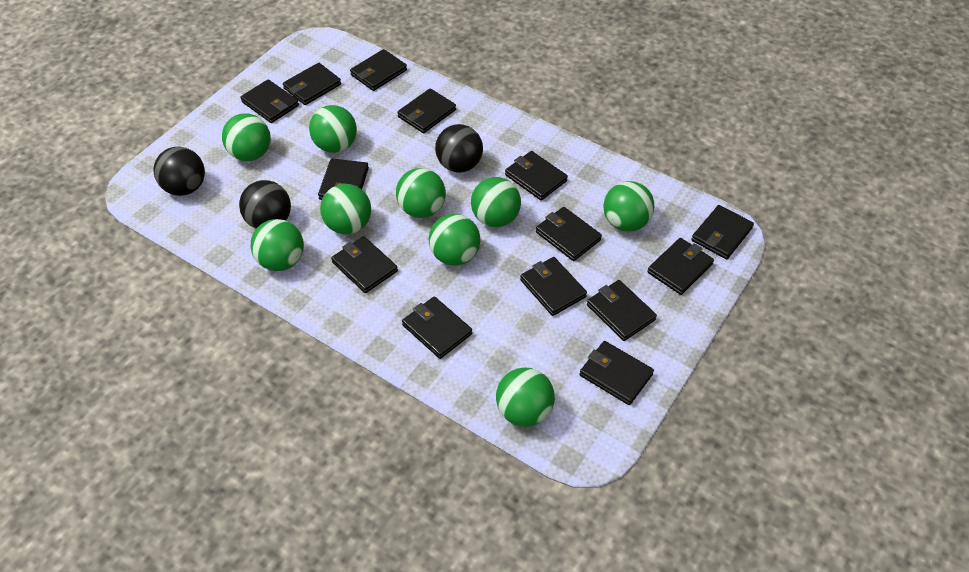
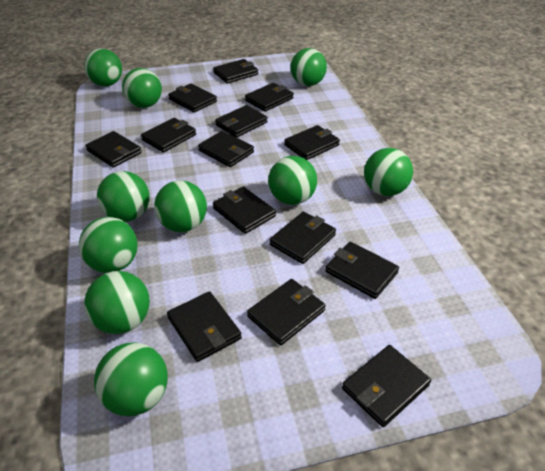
black ball: 3 -> 0
green ball: 9 -> 10

